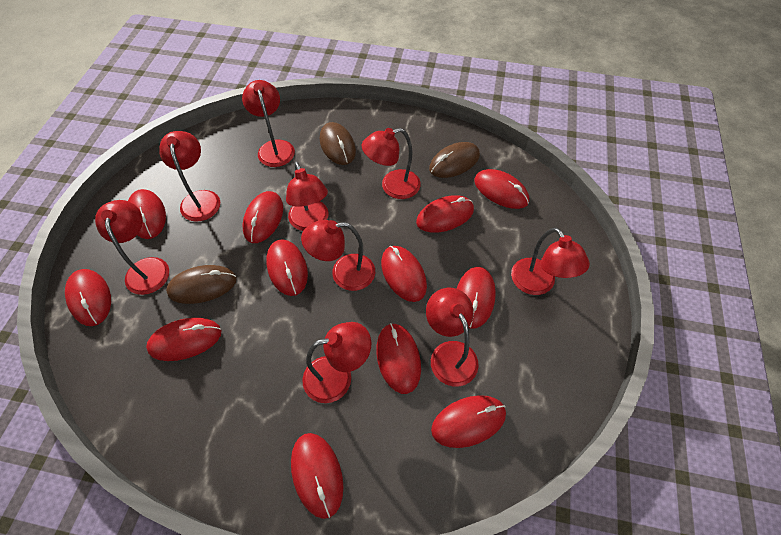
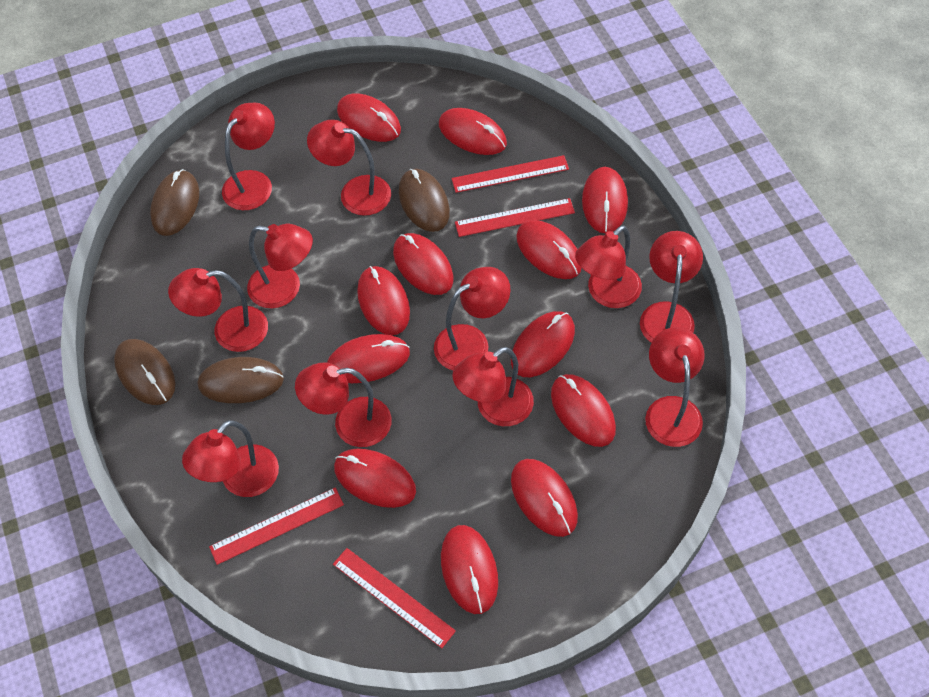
brown mouse: 3 -> 4
red lamp: 9 -> 11
red ruler: 0 -> 4

